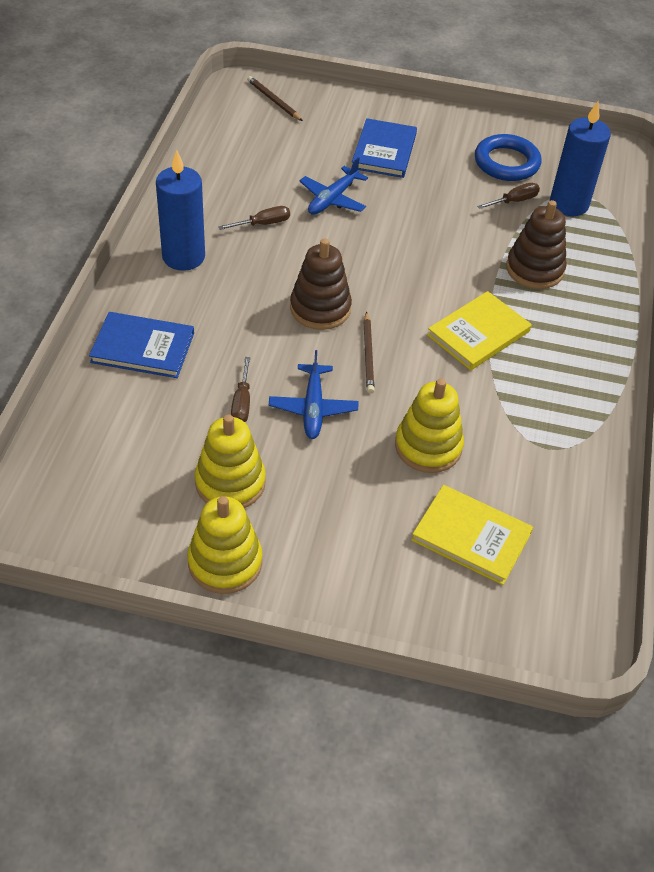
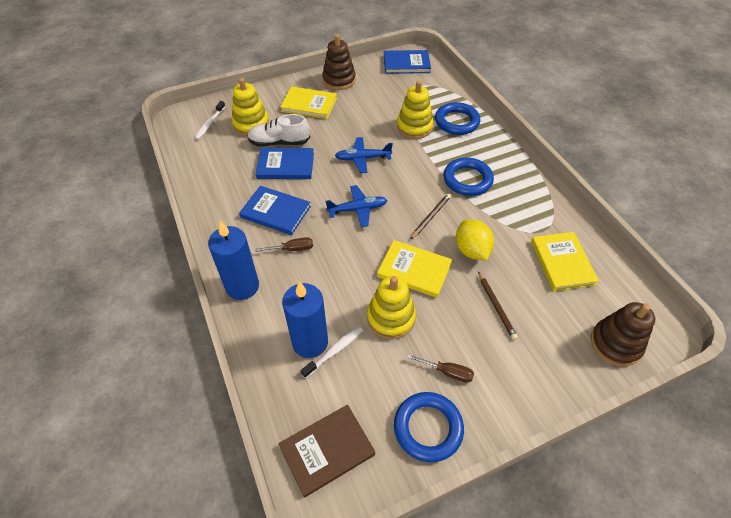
blue book: 2 -> 3
blue ring: 1 -> 3
brown book: 0 -> 1
brown screwdriver: 3 -> 2
white shoe: 0 -> 1
white toothbrush: 0 -> 2
yellow book: 2 -> 3
yellow lemon: 0 -> 1

